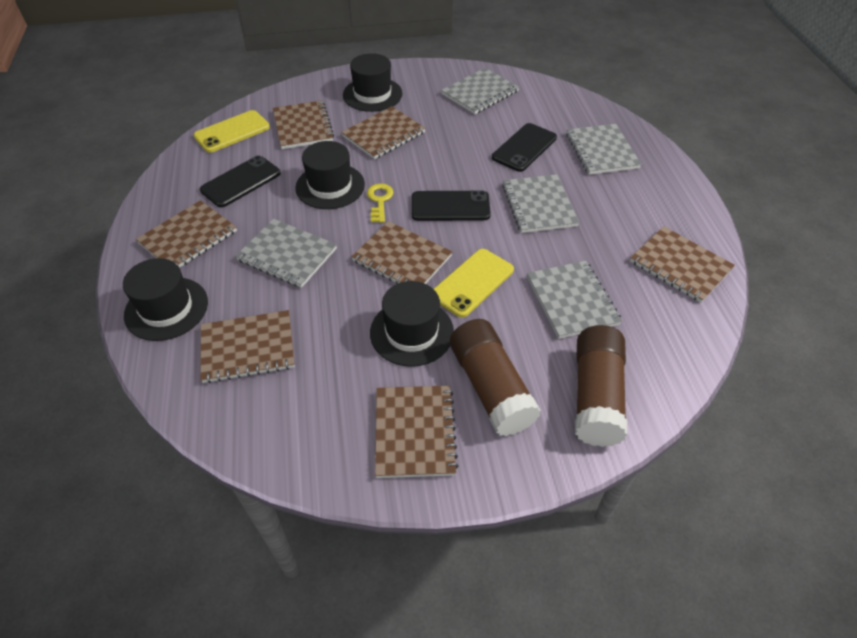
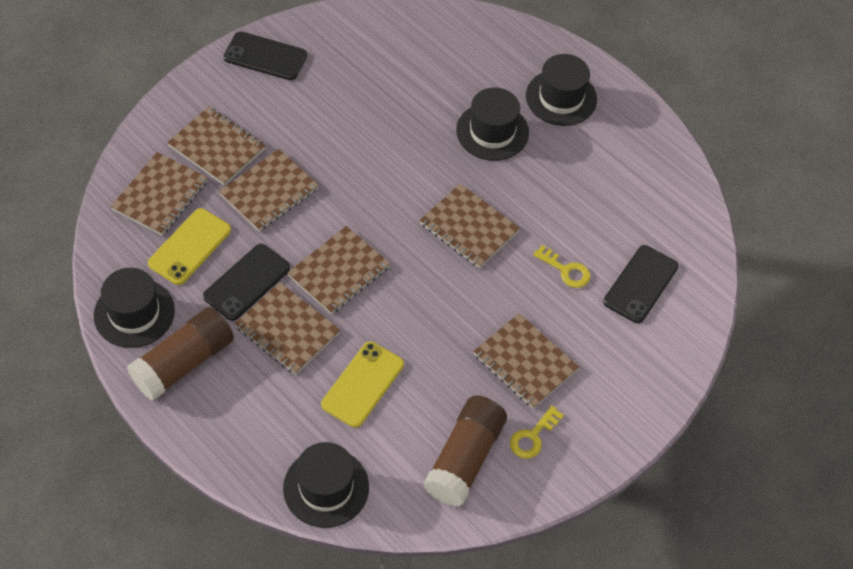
grey notebook: 5 -> 0
yellow key: 1 -> 2

